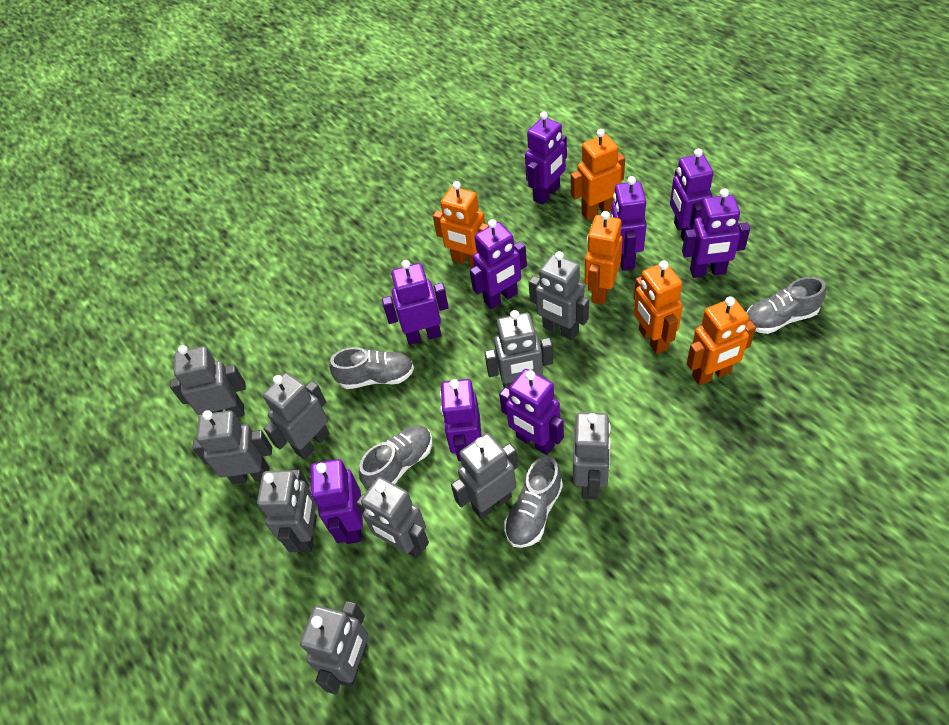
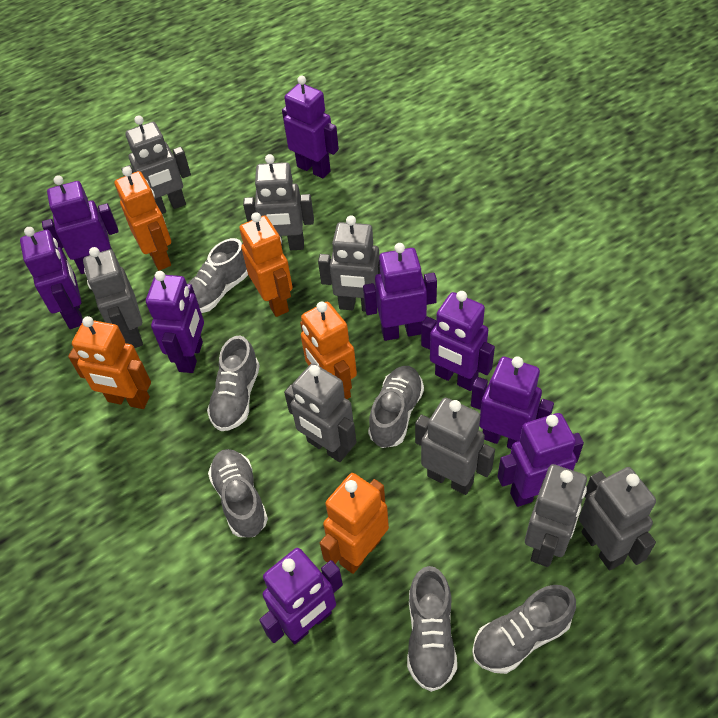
grey robot: 10 -> 8
grey shoe: 4 -> 6

